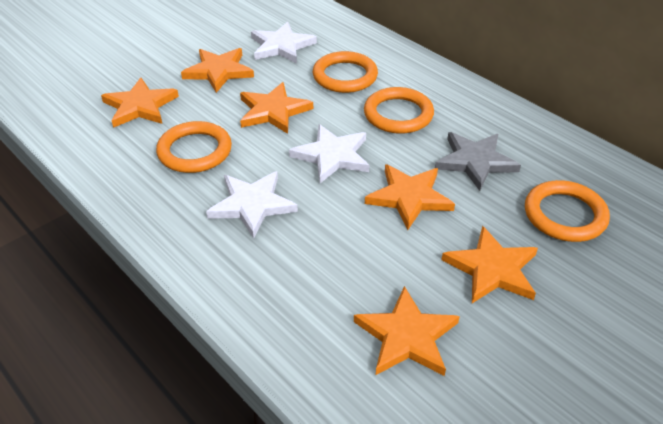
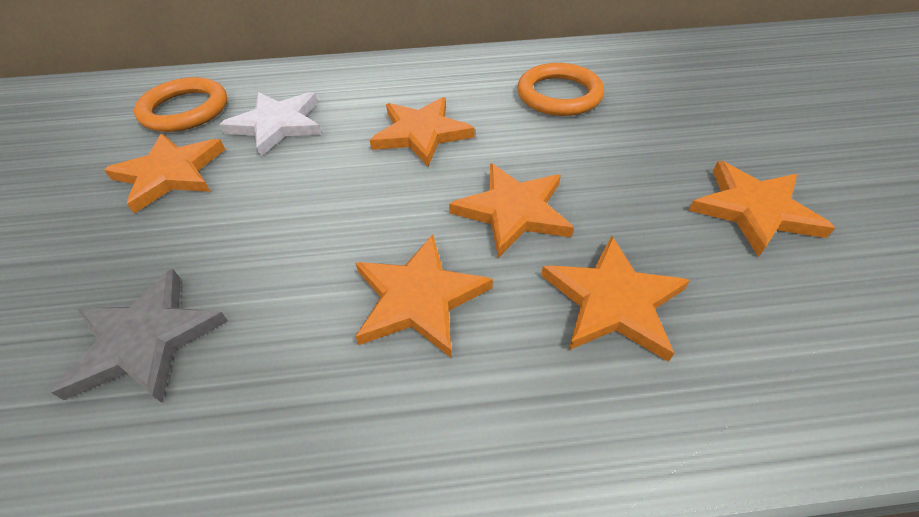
orange ring: 4 -> 2
white star: 3 -> 1

